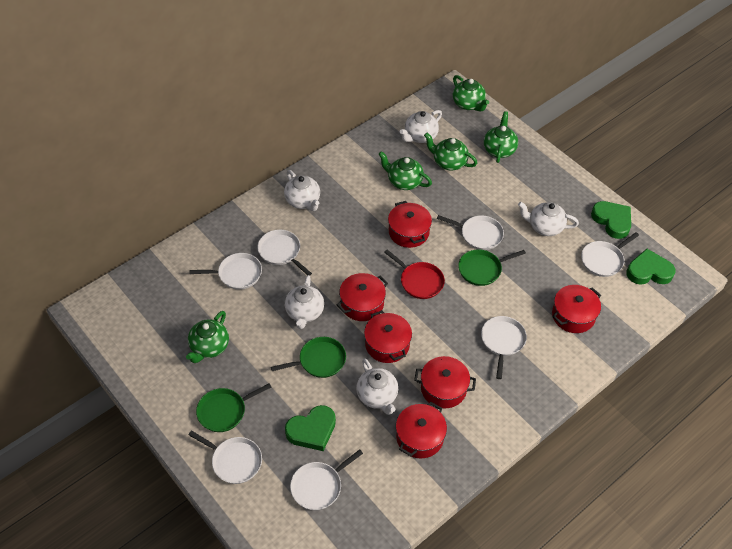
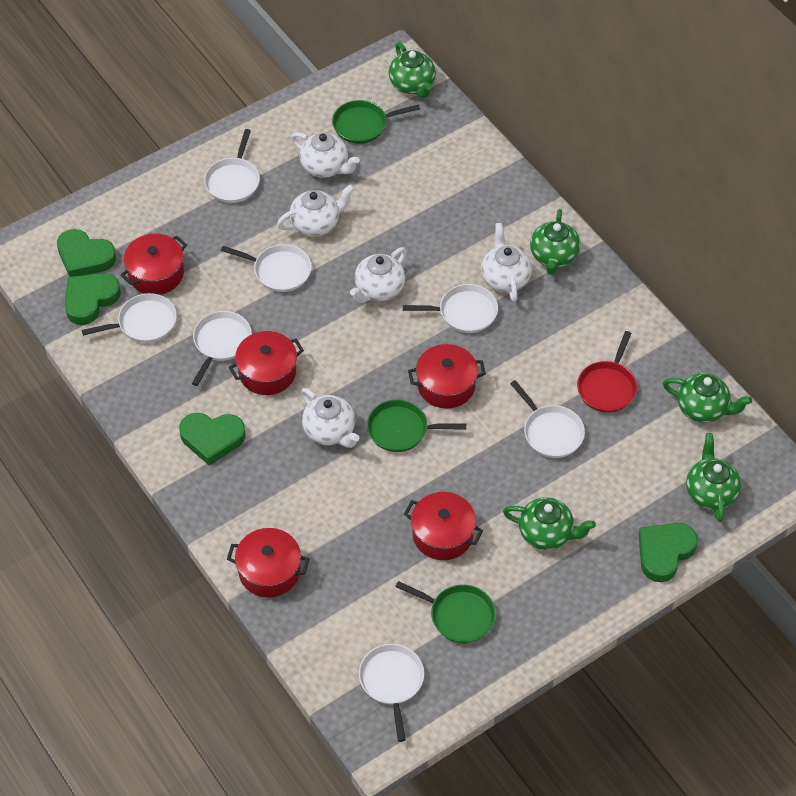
green heart: 3 -> 4
red pot: 6 -> 5

